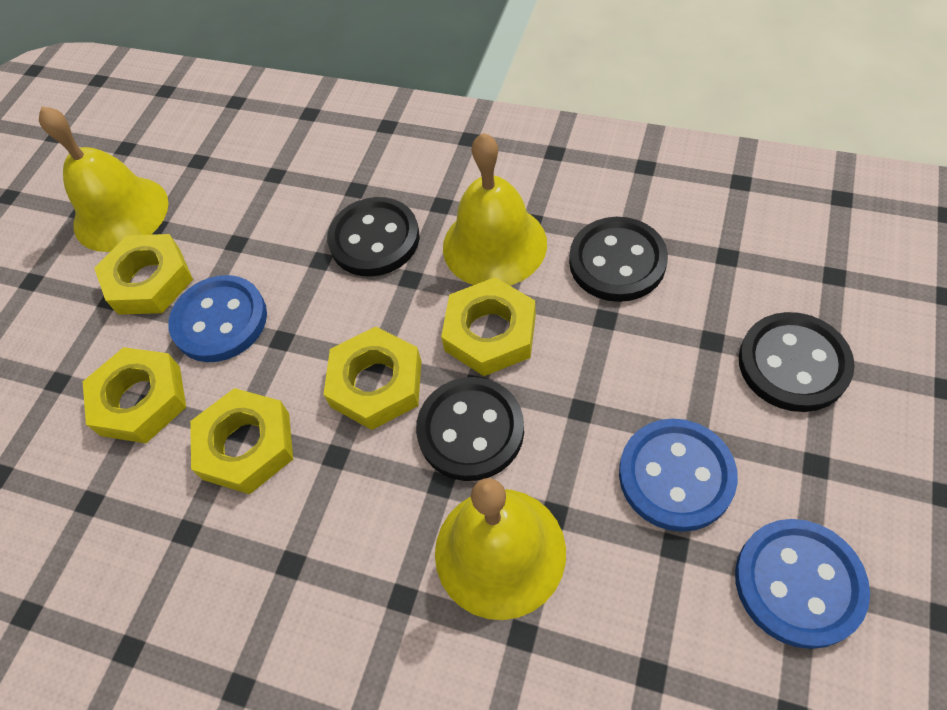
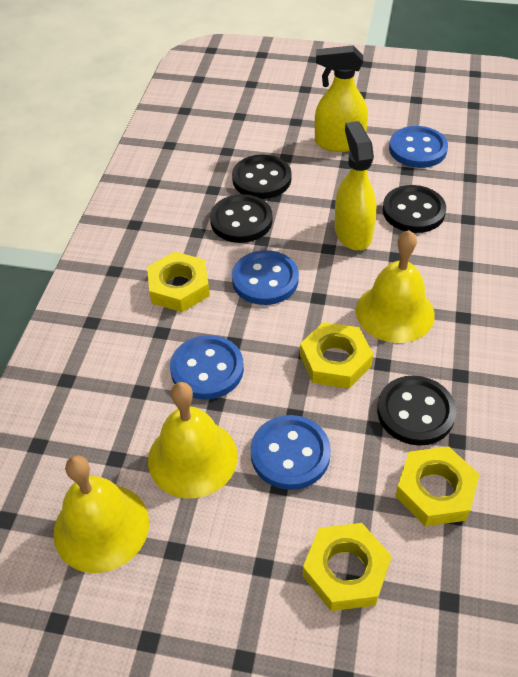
blue button: 3 -> 4
yellow nut: 5 -> 4
yellow spray bottle: 0 -> 2

